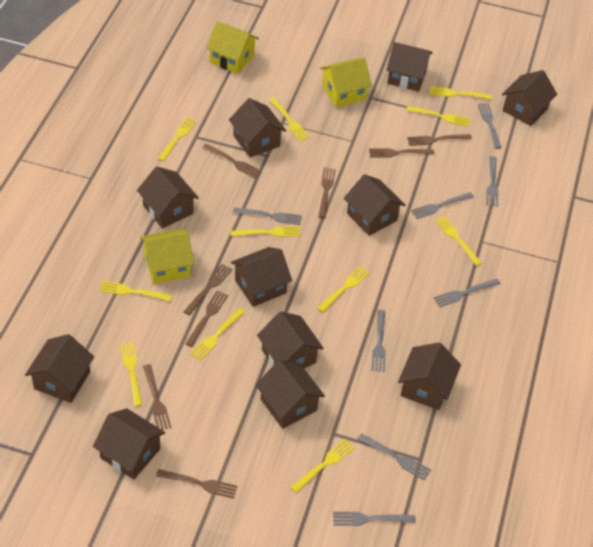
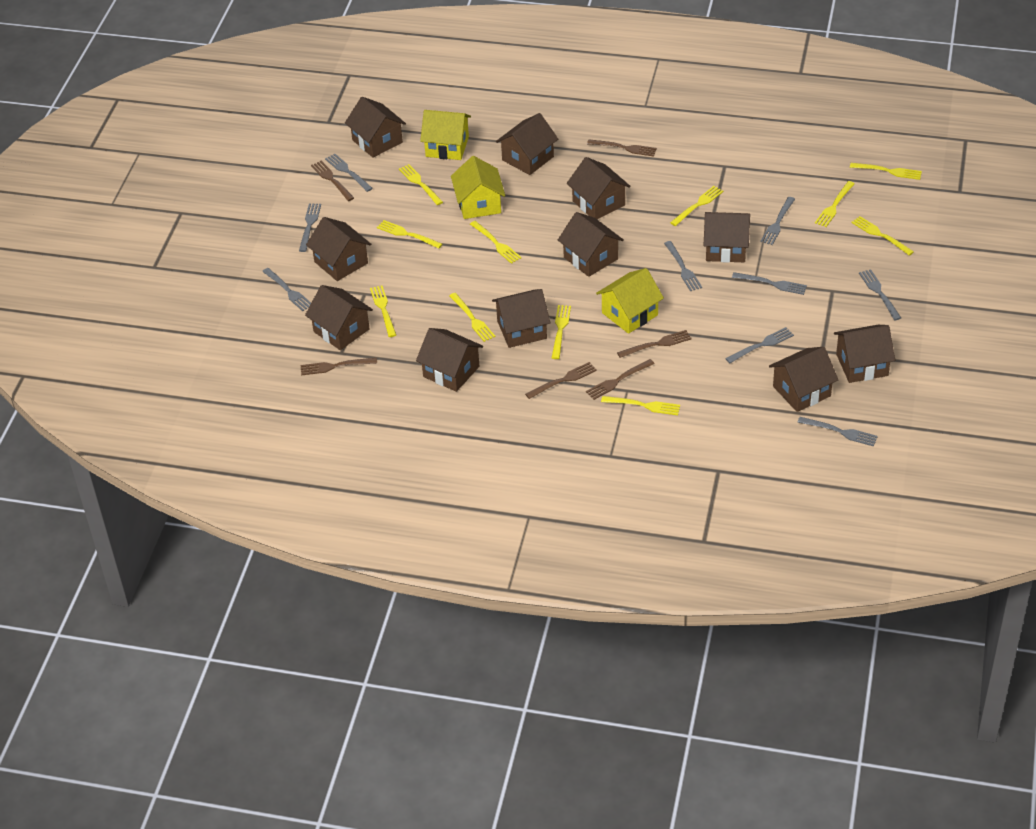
brown fork: 8 -> 6
grey fork: 8 -> 9

